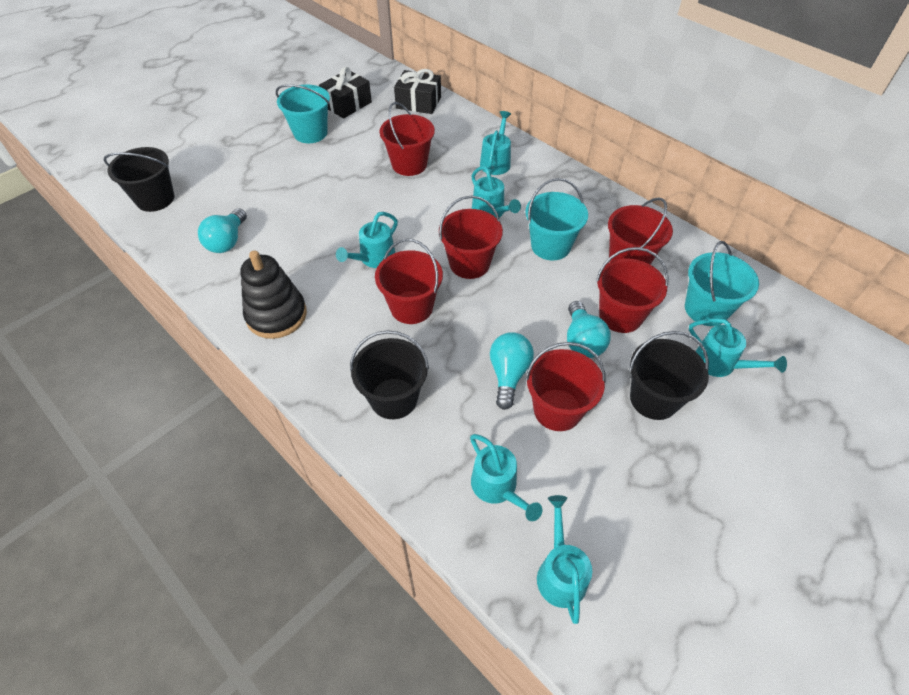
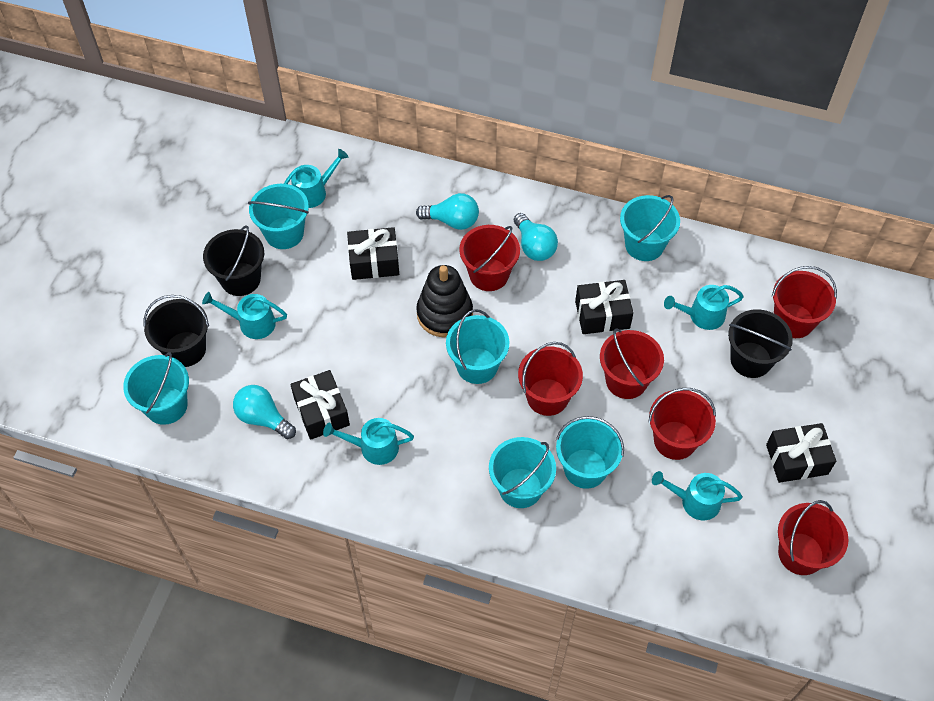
black gift: 2 -> 4
turquoise bucket: 3 -> 6
turquoise watering can: 6 -> 5

